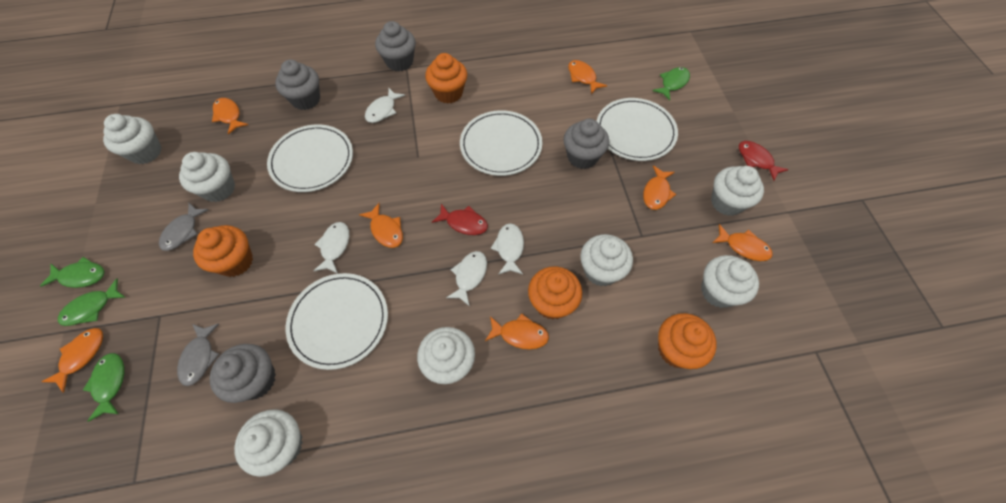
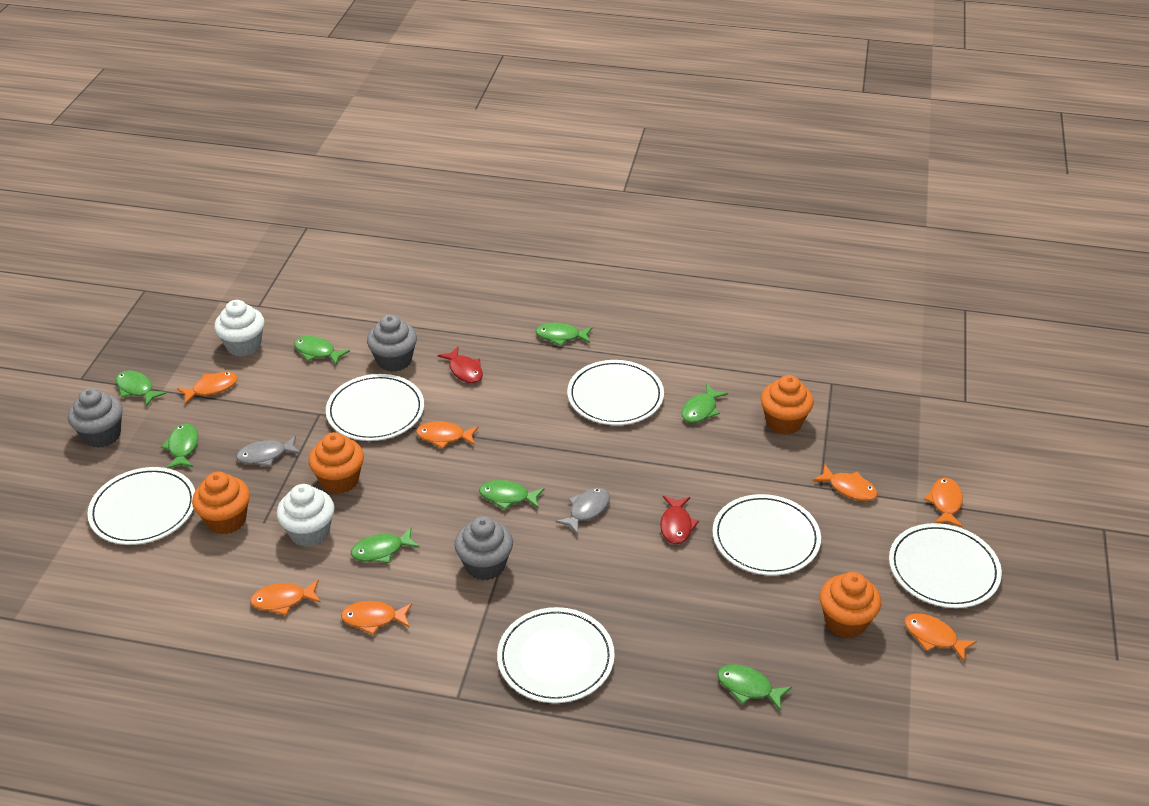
green fish: 4 -> 8
grey cupcake: 4 -> 3
white cupcake: 7 -> 2
white fish: 4 -> 0
white plate: 4 -> 6

